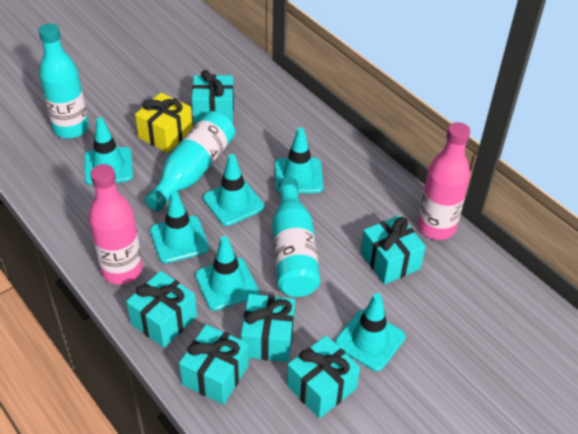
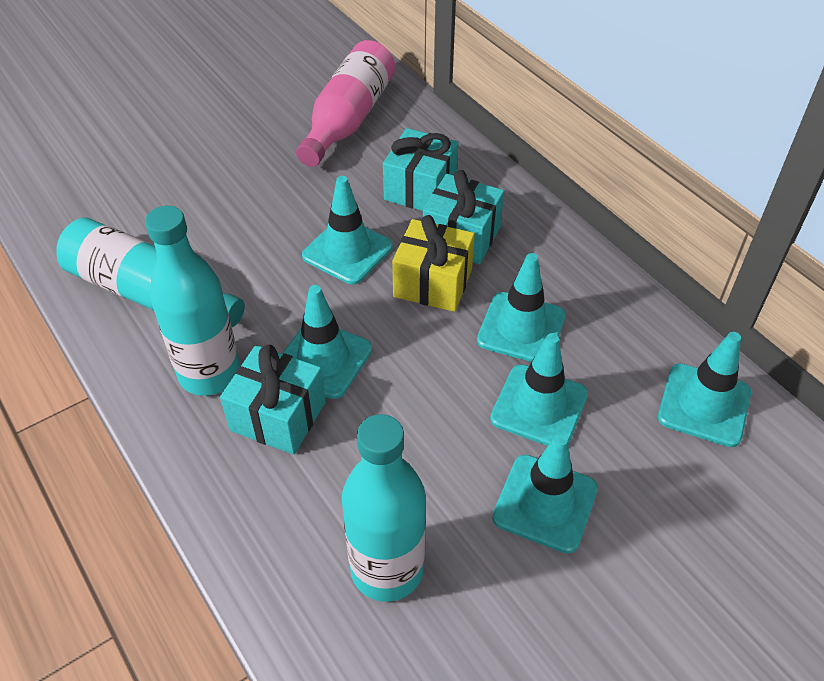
pink bottle: 2 -> 1
turquoise gift: 6 -> 3

